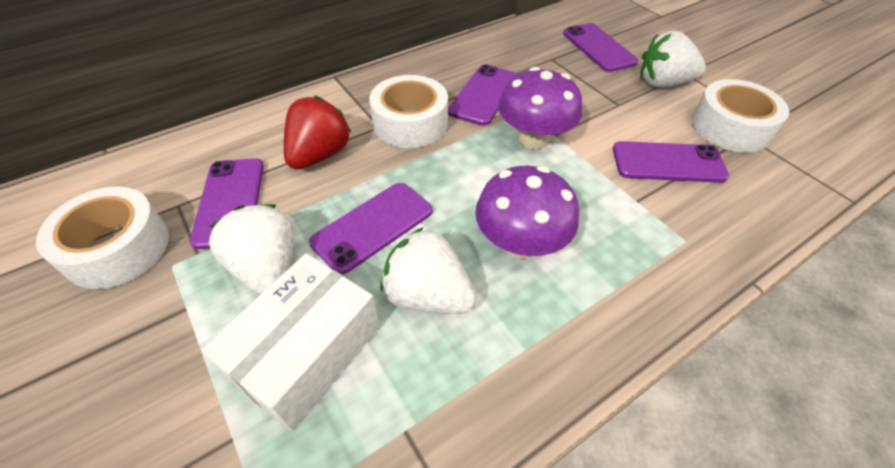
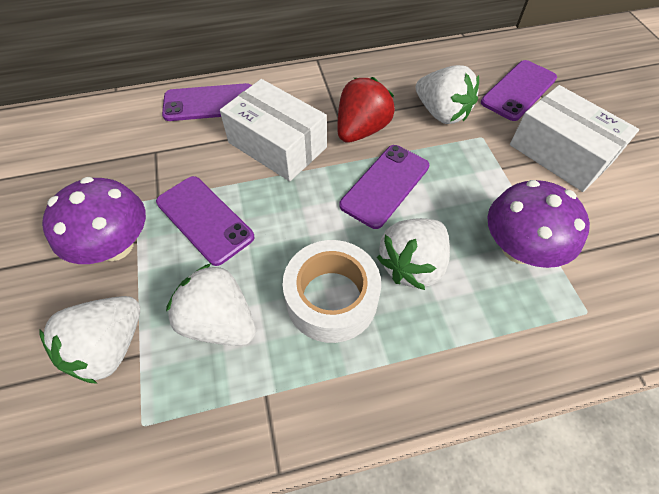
purple phone: 5 -> 4
white box: 1 -> 2
white strawberry: 3 -> 4
white tape: 3 -> 1

